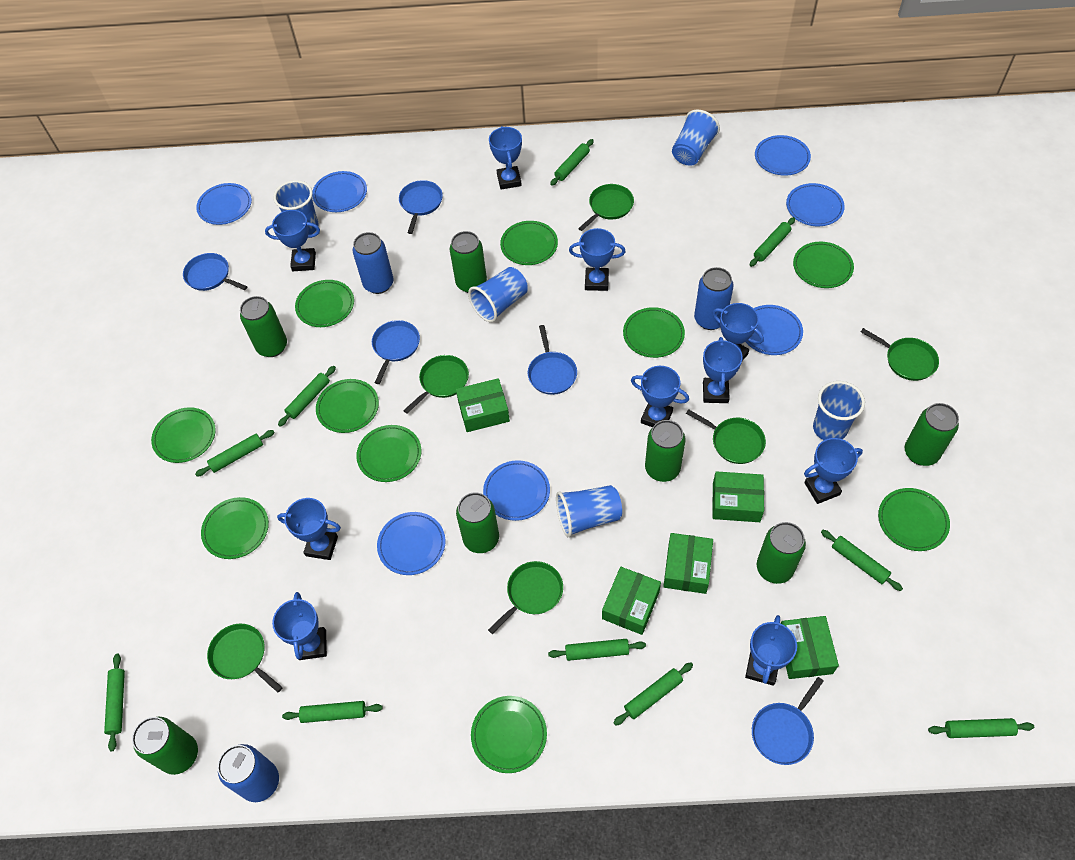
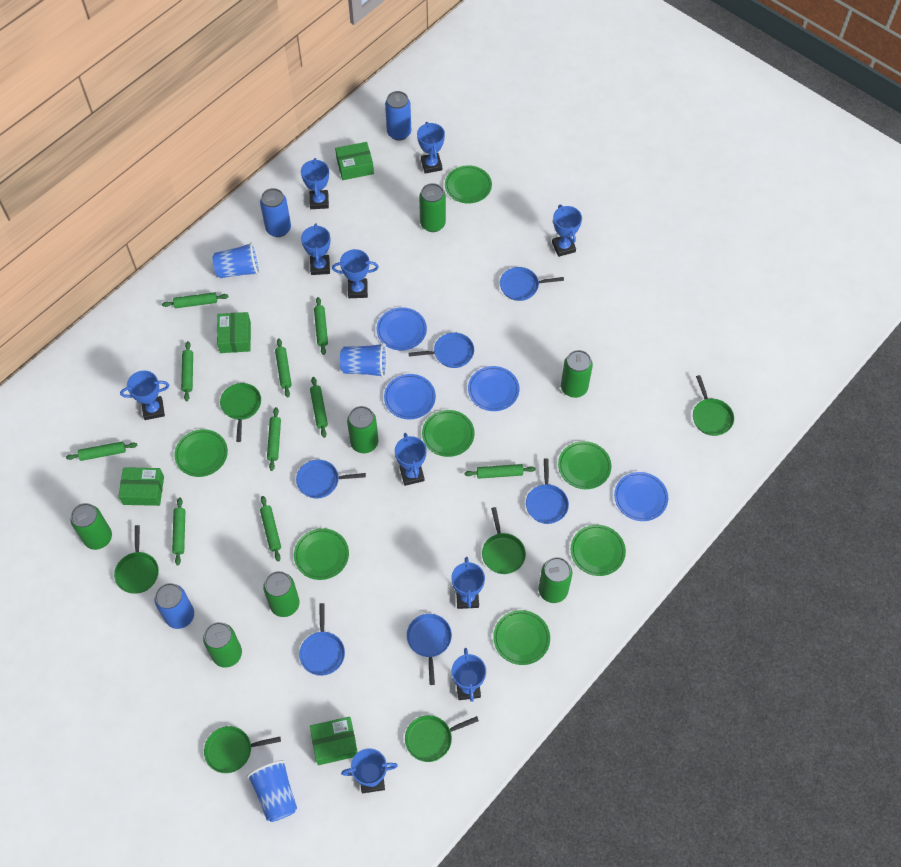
blue cup: 5 -> 3
blue pan: 5 -> 6
blue plate: 7 -> 4
green box: 5 -> 4
green plate: 10 -> 7

